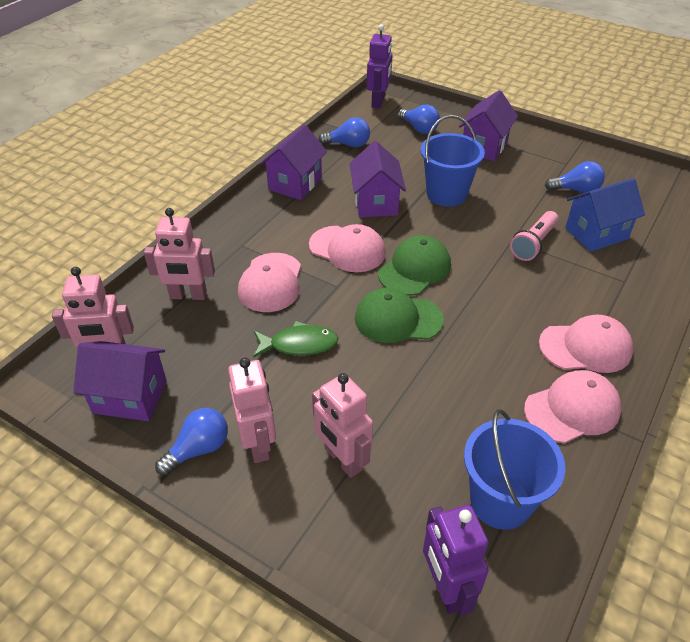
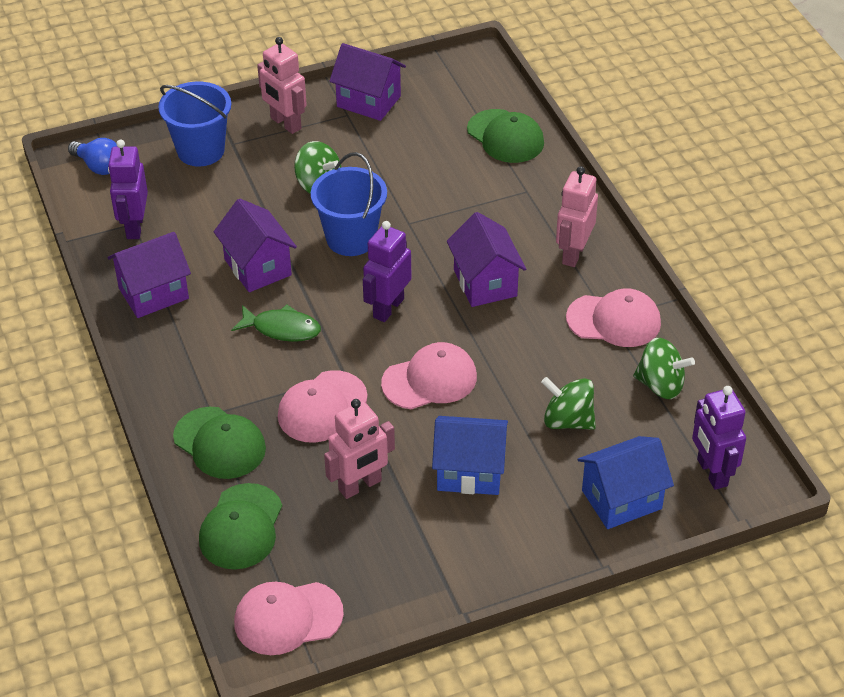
blue house: 1 -> 2
blue light bulb: 4 -> 1
green cap: 2 -> 3
green spinning top: 0 -> 3
pink flashlight: 1 -> 0
pink robot: 4 -> 3
purple robot: 2 -> 3

